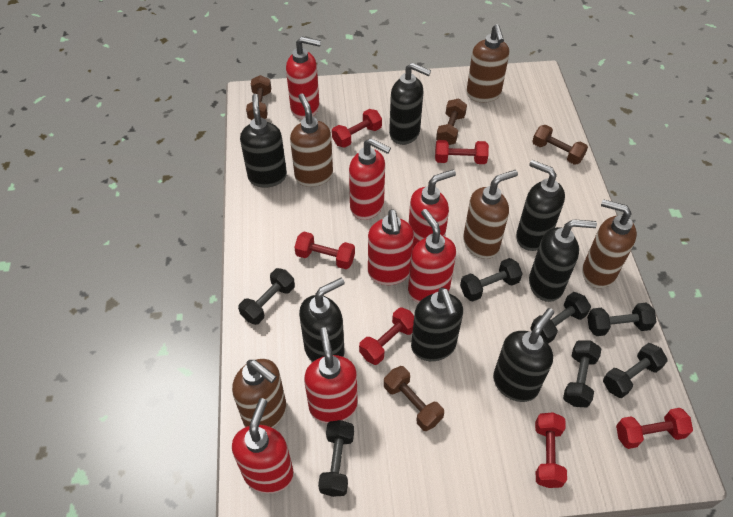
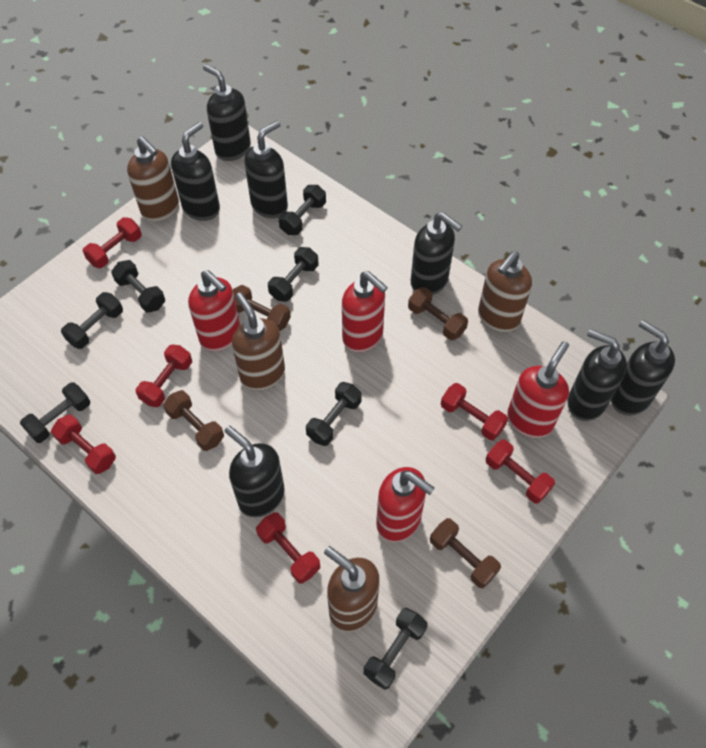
brown soap dispenser: 5 -> 4
red soap dispenser: 7 -> 4

